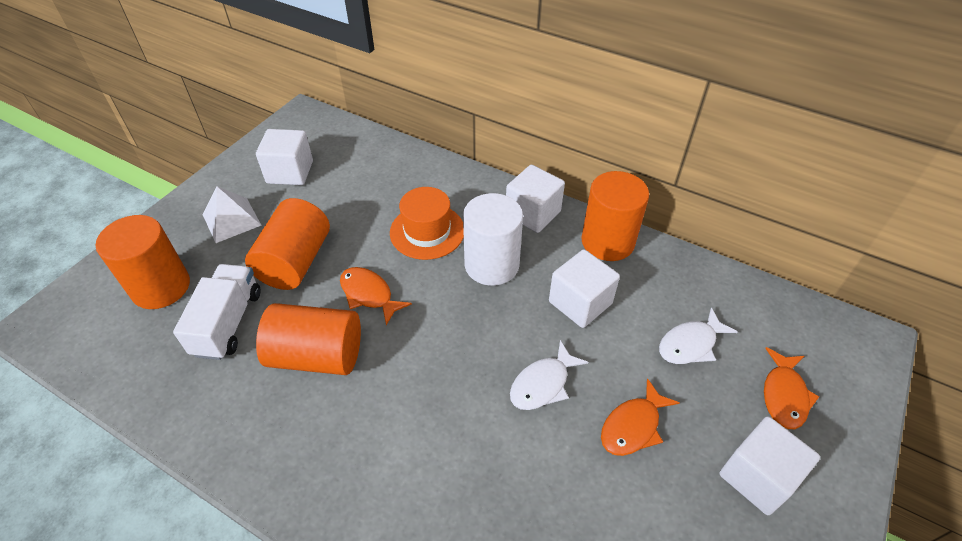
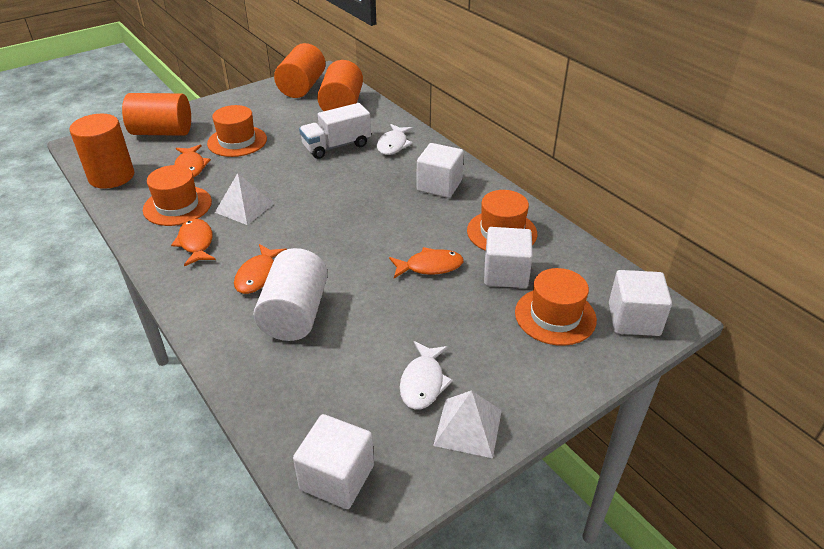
orange fish: 3 -> 4
orange hat: 1 -> 4
white pyramid: 1 -> 2

